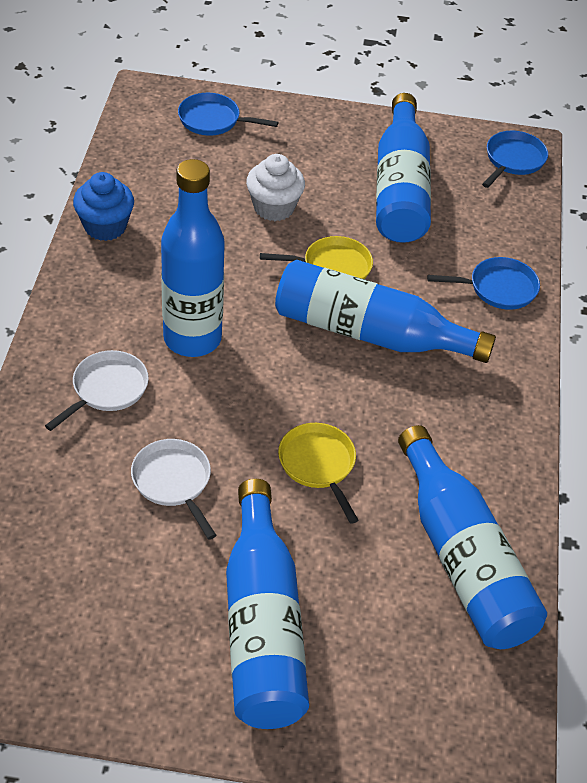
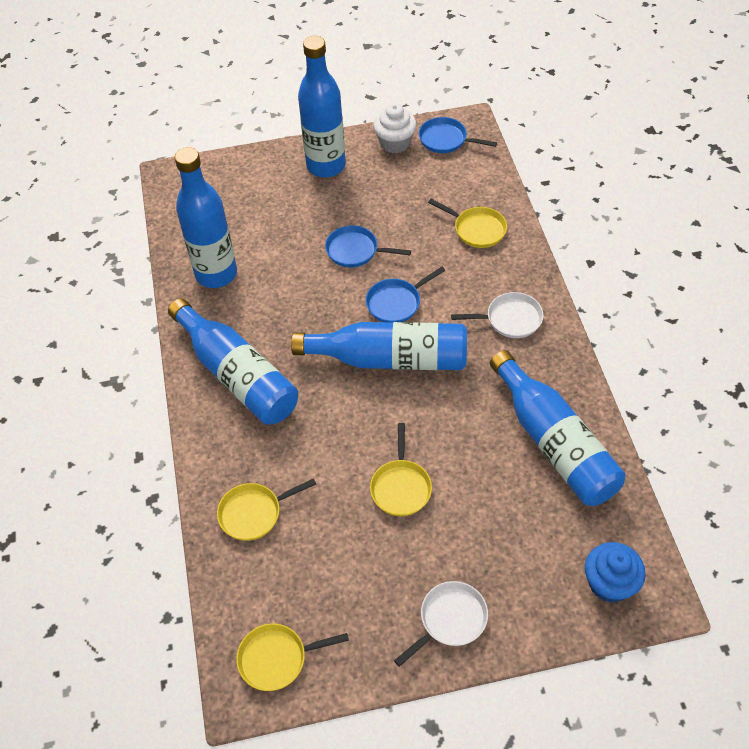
yellow pan: 2 -> 4

